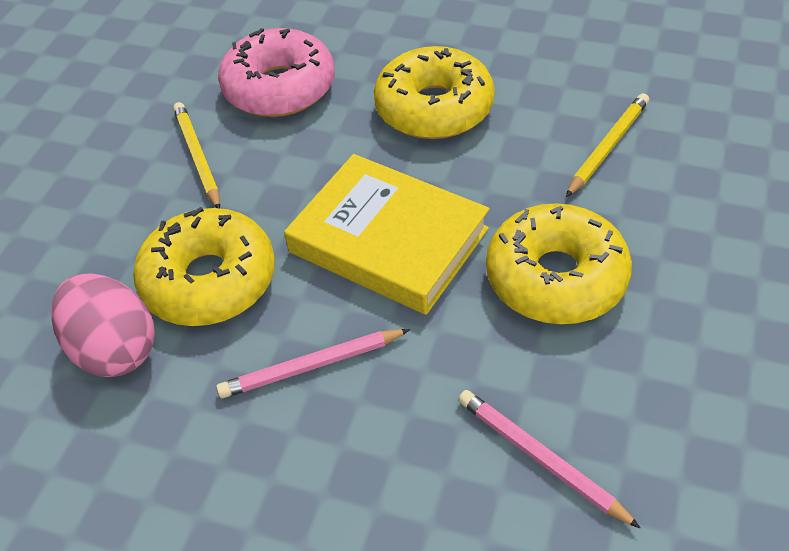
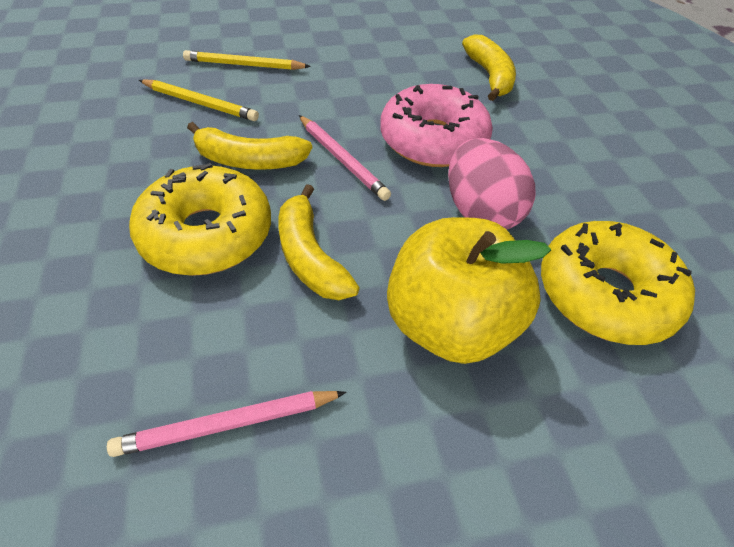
yellow apple: 0 -> 1
yellow banana: 0 -> 3
yellow book: 1 -> 0
yellow donut: 3 -> 2

